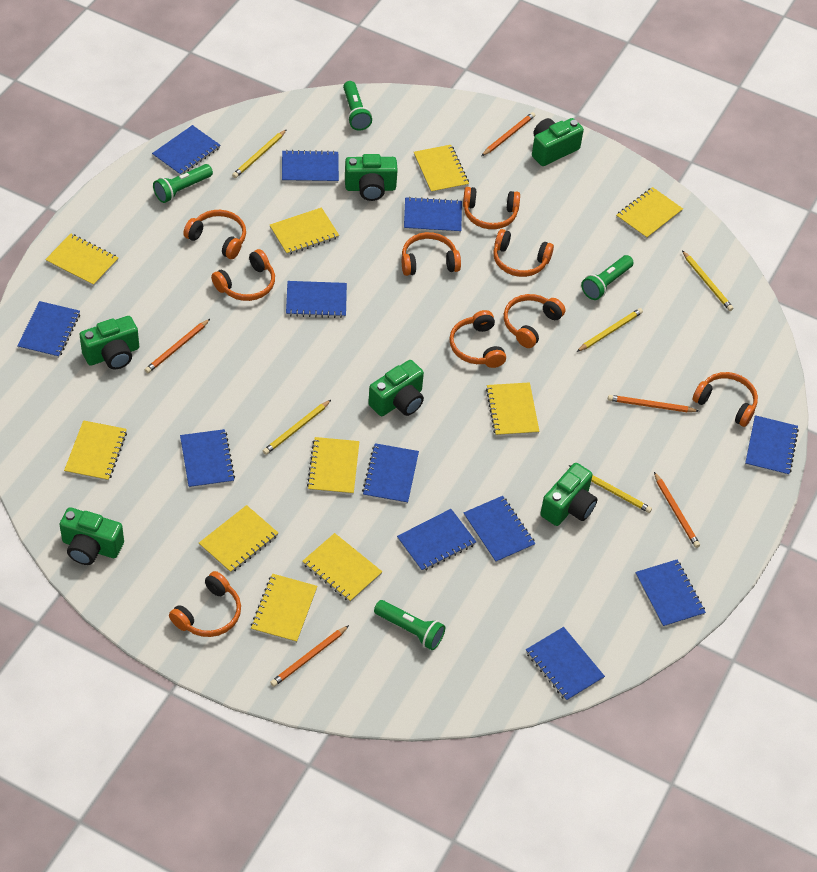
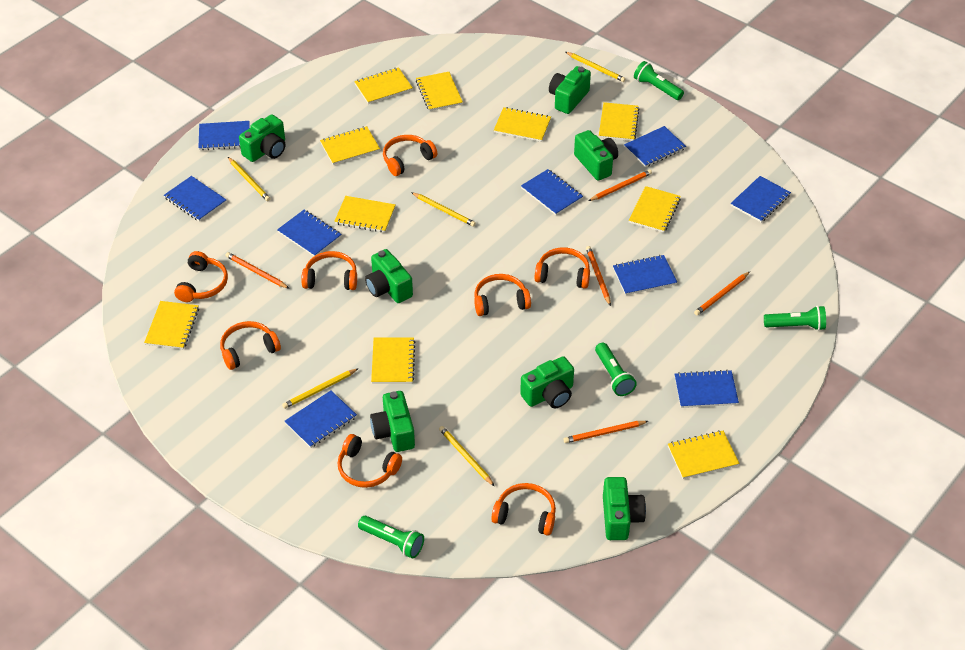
blue notebook: 12 -> 9
green camera: 6 -> 7
orange headphones: 9 -> 8

